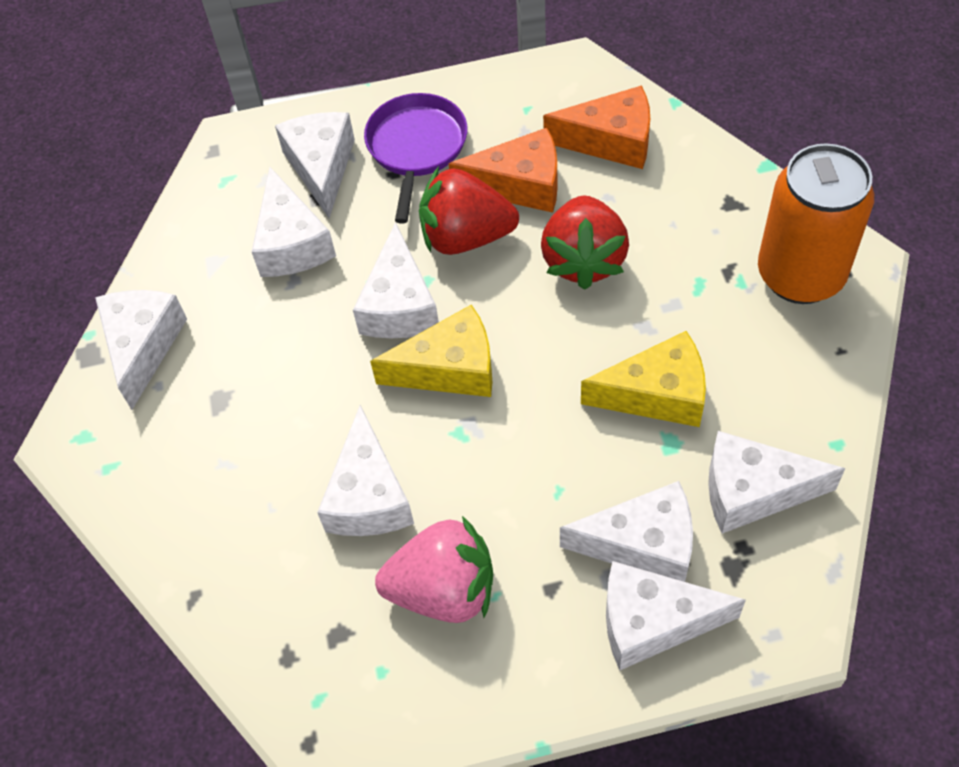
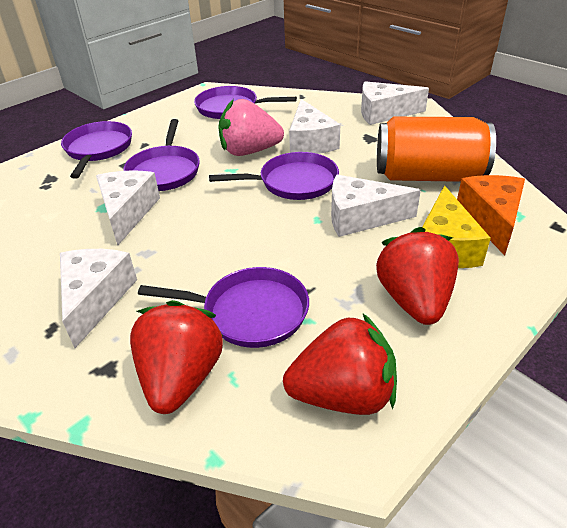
orange cheese: 2 -> 1
purple pan: 1 -> 5
red strawberry: 2 -> 3
white cheese: 8 -> 5
yellow cheese: 2 -> 1

